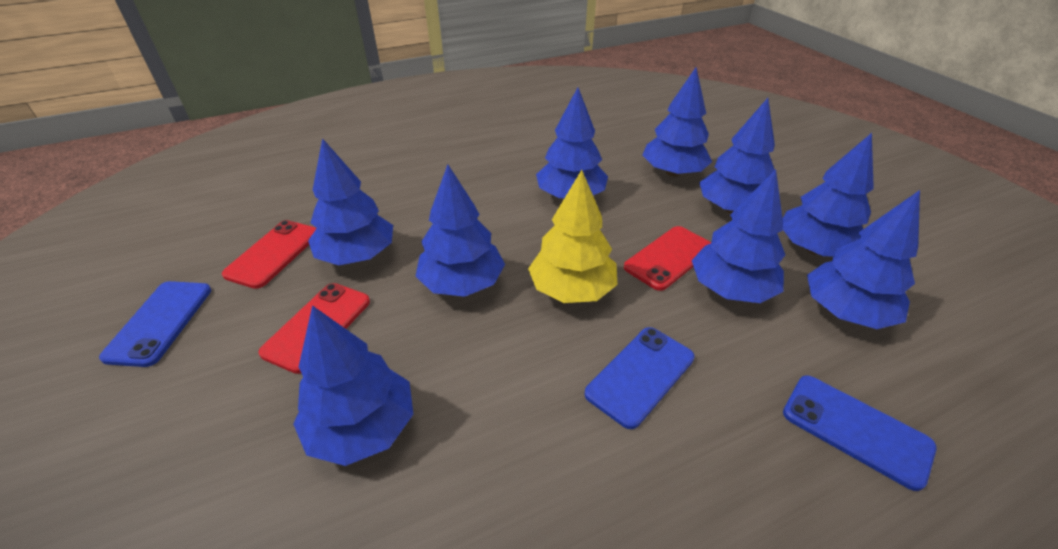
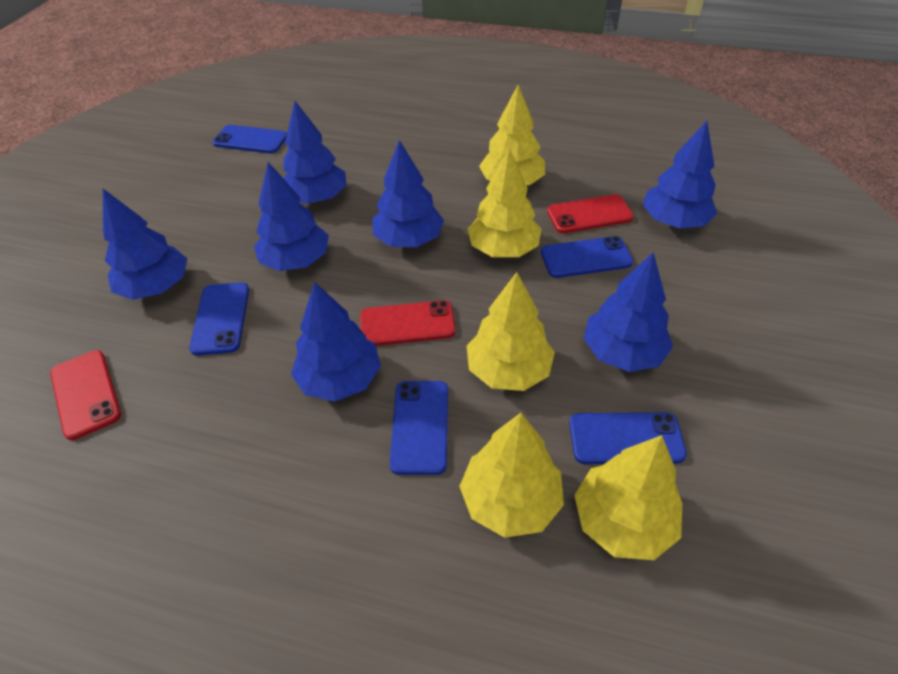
blue phone: 3 -> 5
blue tree: 9 -> 7
yellow tree: 1 -> 5

